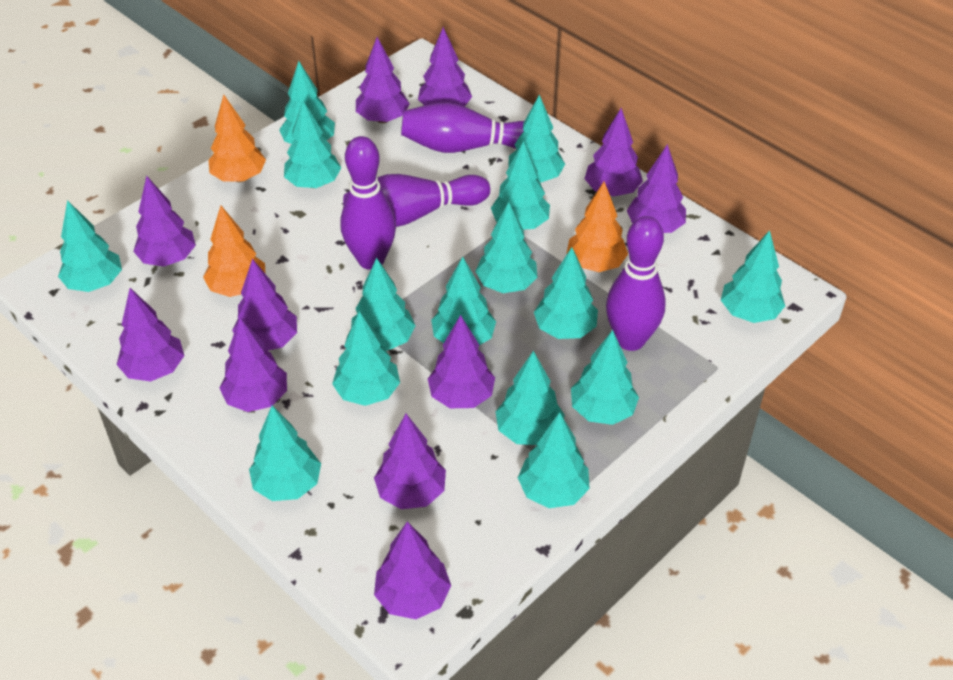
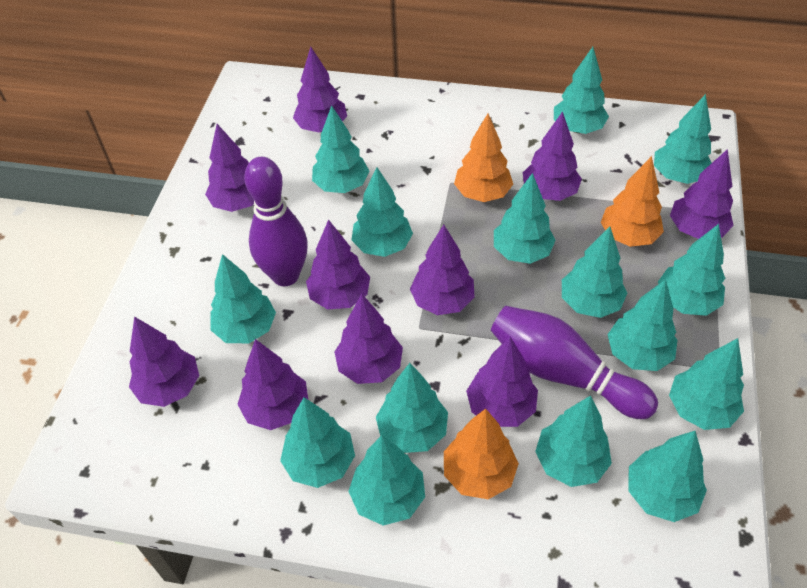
purple bowling pin: 4 -> 2
purple tree: 11 -> 10

